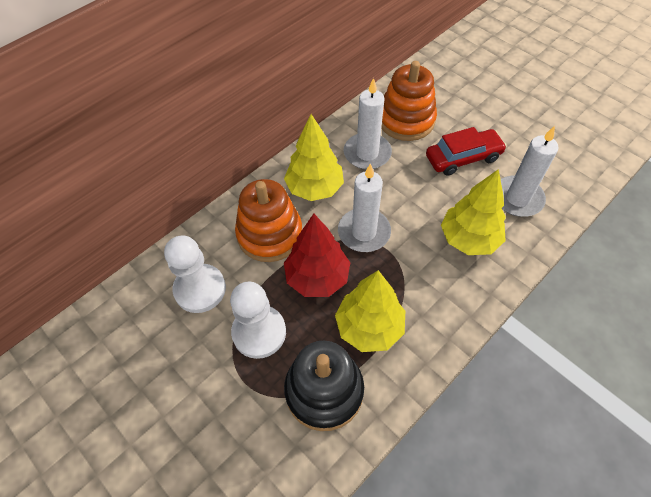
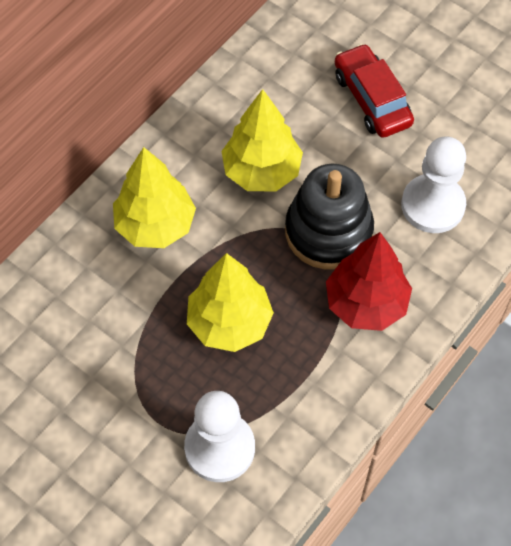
orange stacking toy: 2 -> 0
white candle: 3 -> 0

